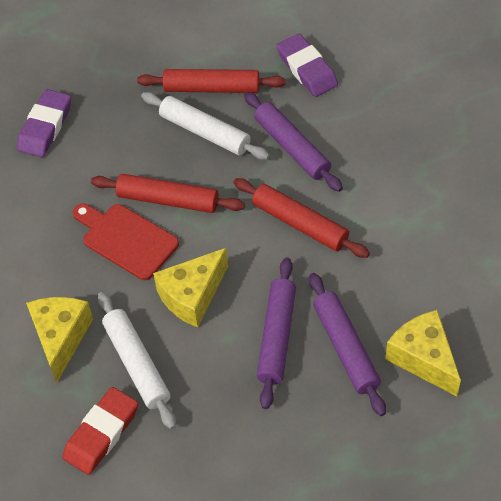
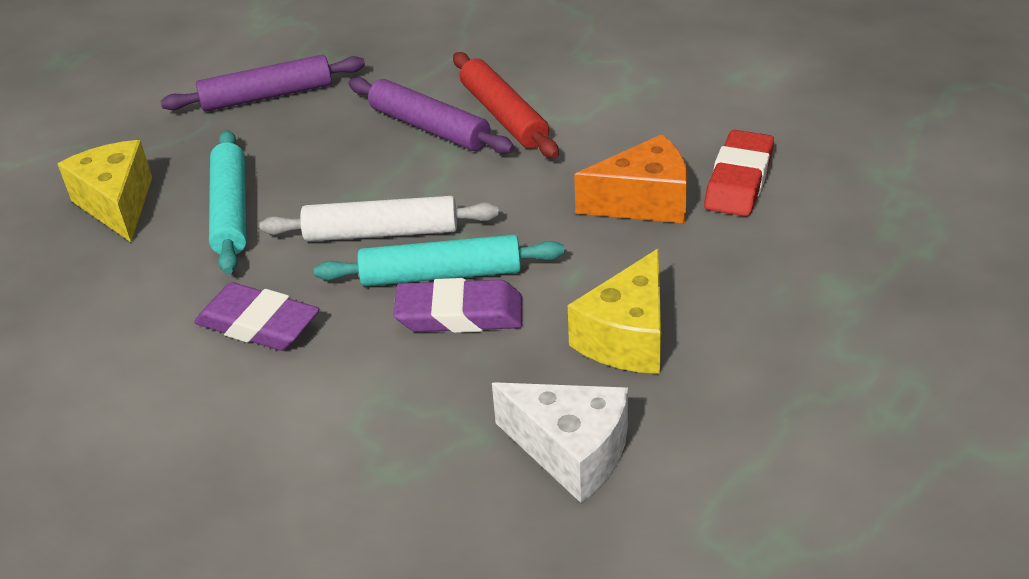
orange cheese: 0 -> 1
purple rolling pin: 3 -> 2
red cutting board: 1 -> 0
red rolling pin: 3 -> 1
turquoise rolling pin: 0 -> 2
white cheese: 0 -> 1
white rolling pin: 2 -> 1
yellow cheese: 3 -> 2

